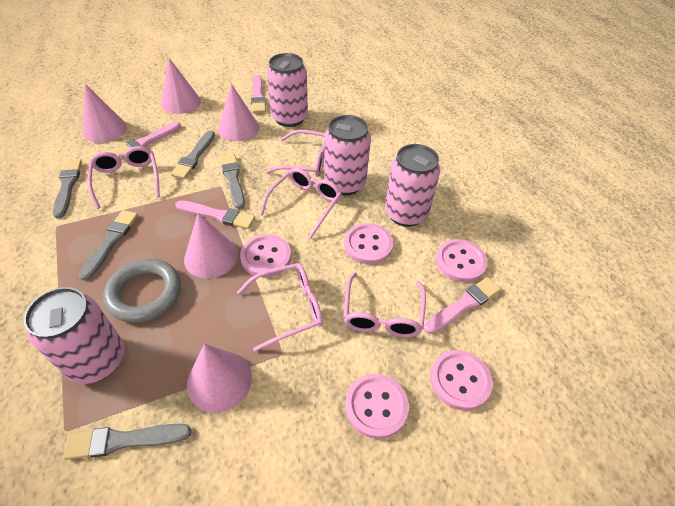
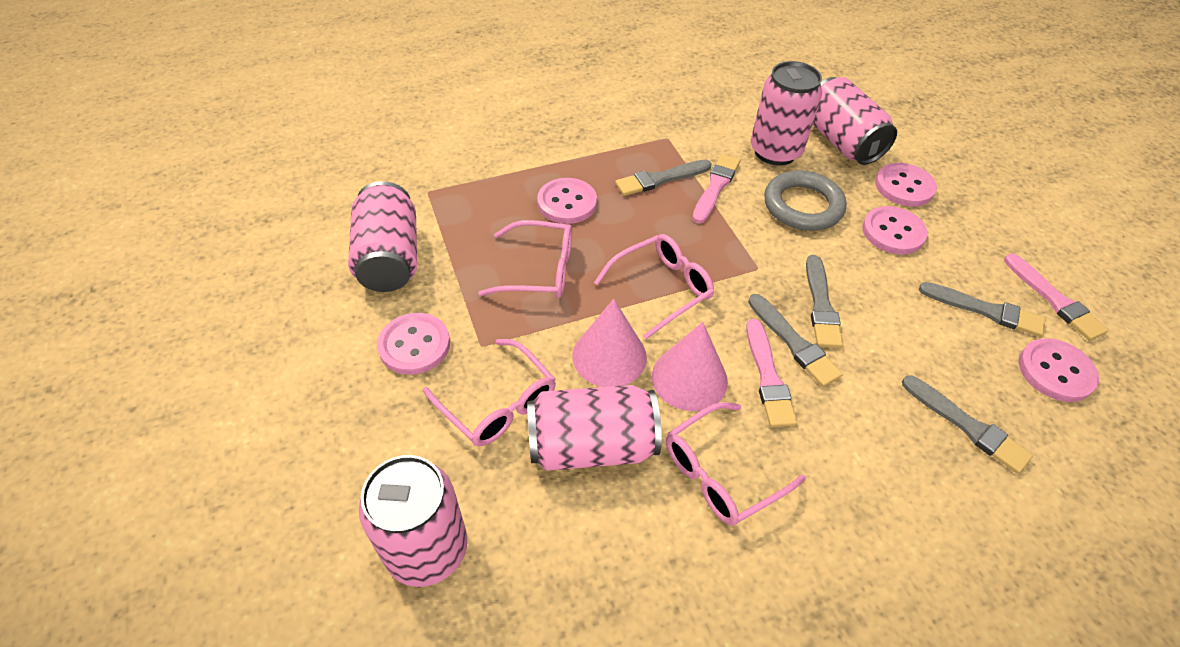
pink brush: 4 -> 3
pink can: 4 -> 5
pink cone: 5 -> 2
pink glasses: 5 -> 4

